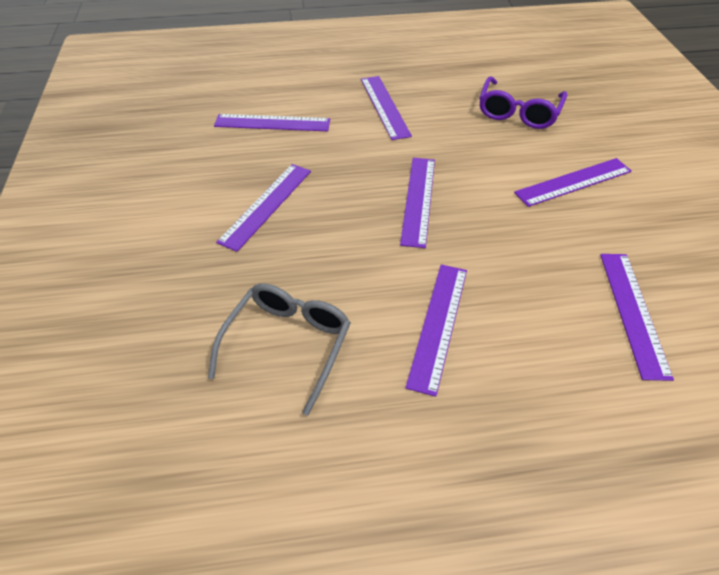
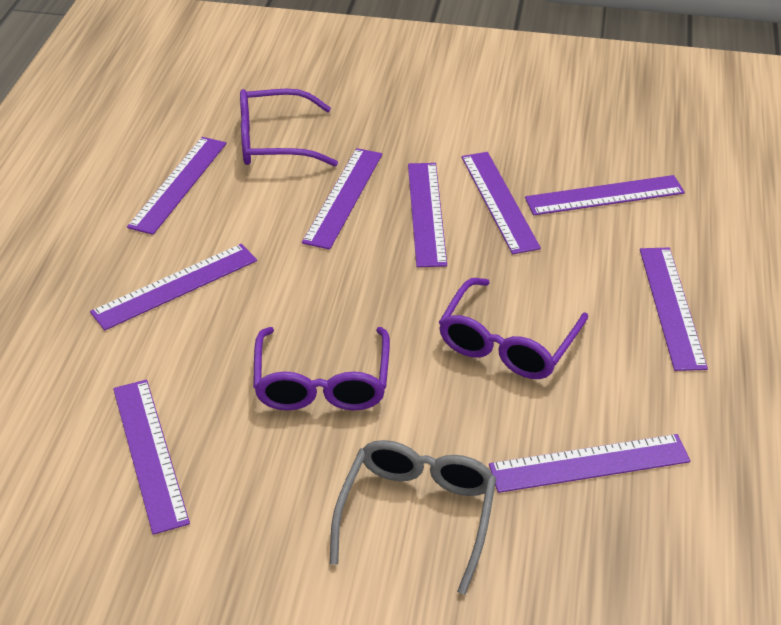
purple glasses: 1 -> 3
purple ruler: 7 -> 9

